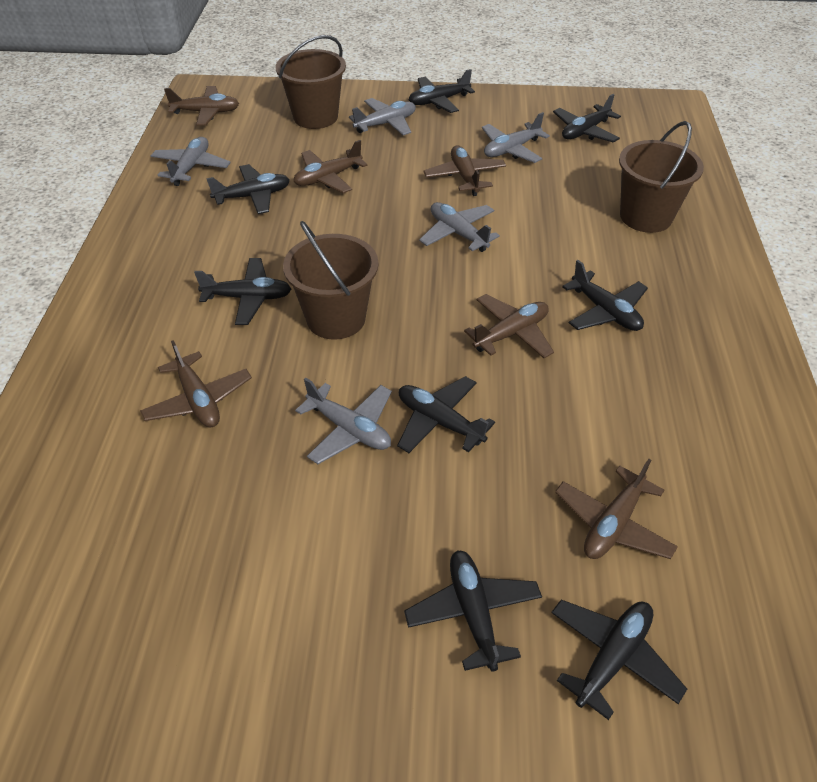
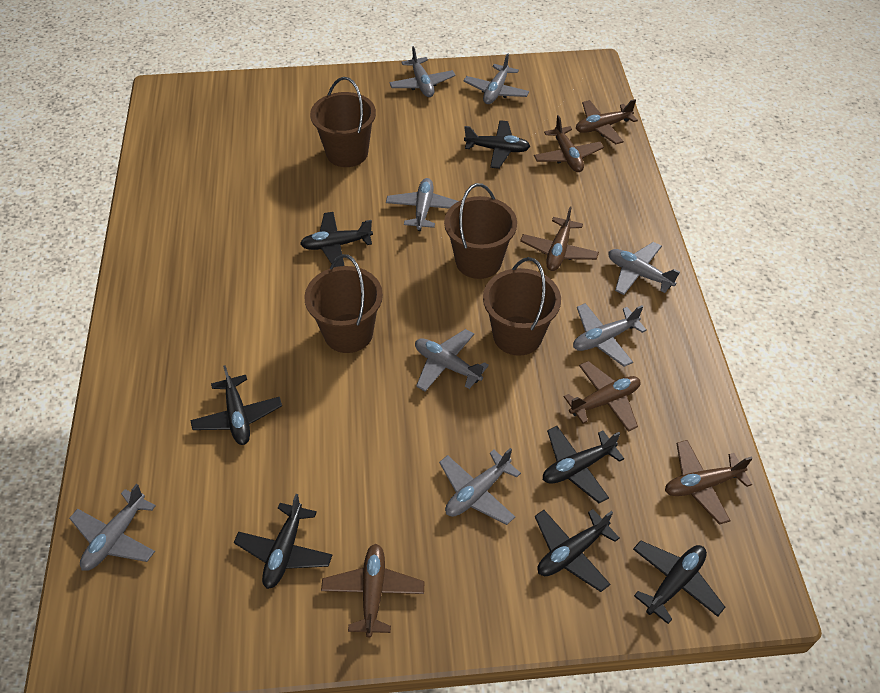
black plane: 8 -> 7
brown bucket: 3 -> 4
grey plane: 5 -> 8

